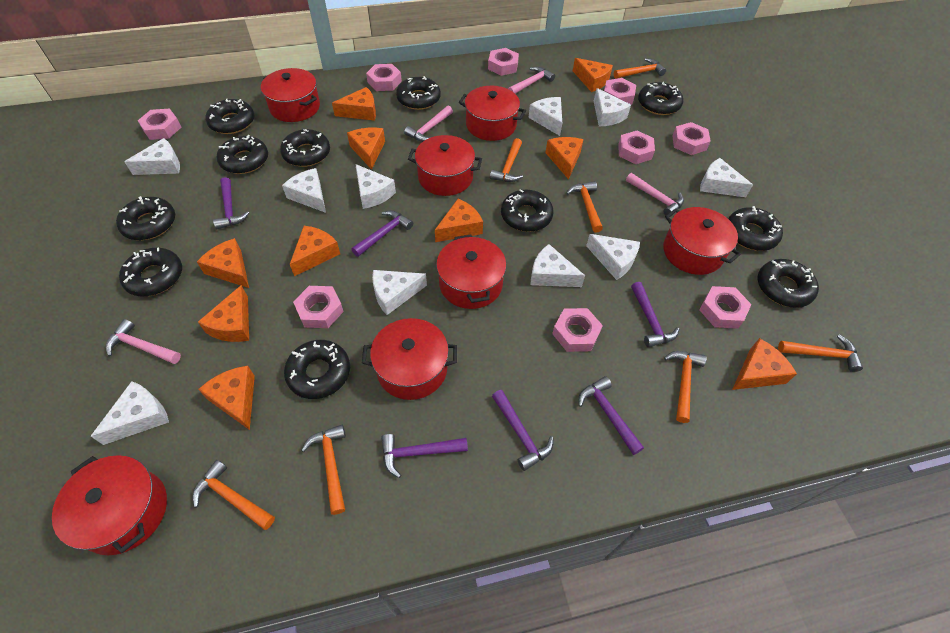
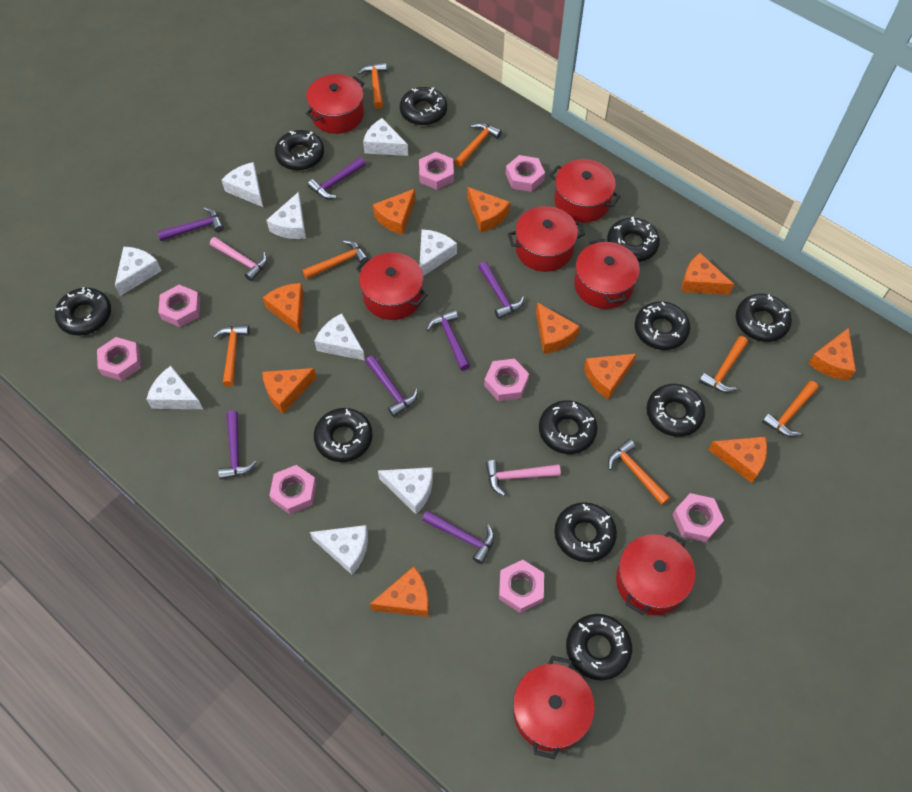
pink hammer: 4 -> 2
pink nut: 9 -> 8
purple hammer: 6 -> 7
white cheese: 10 -> 9

